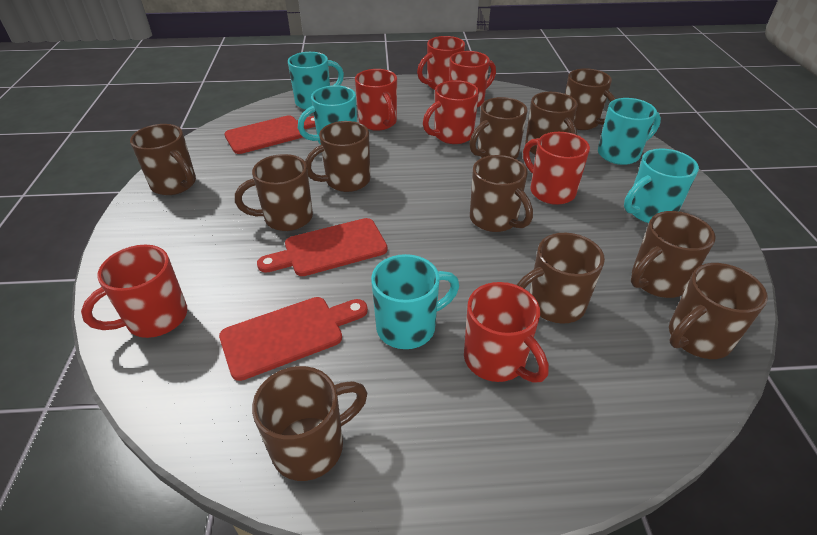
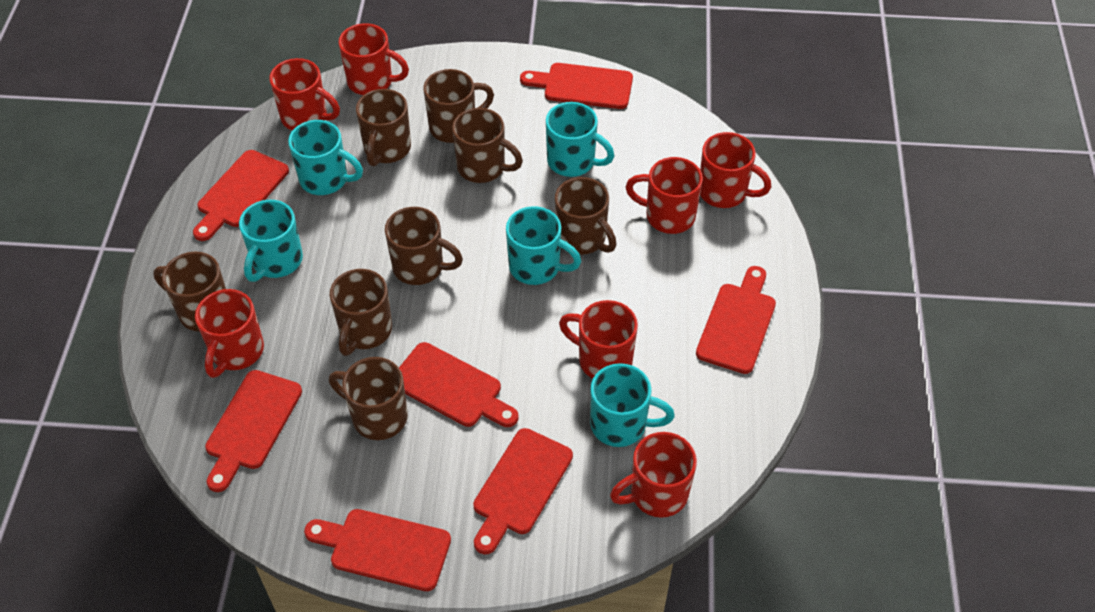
brown mug: 11 -> 8
red cutting board: 3 -> 7

